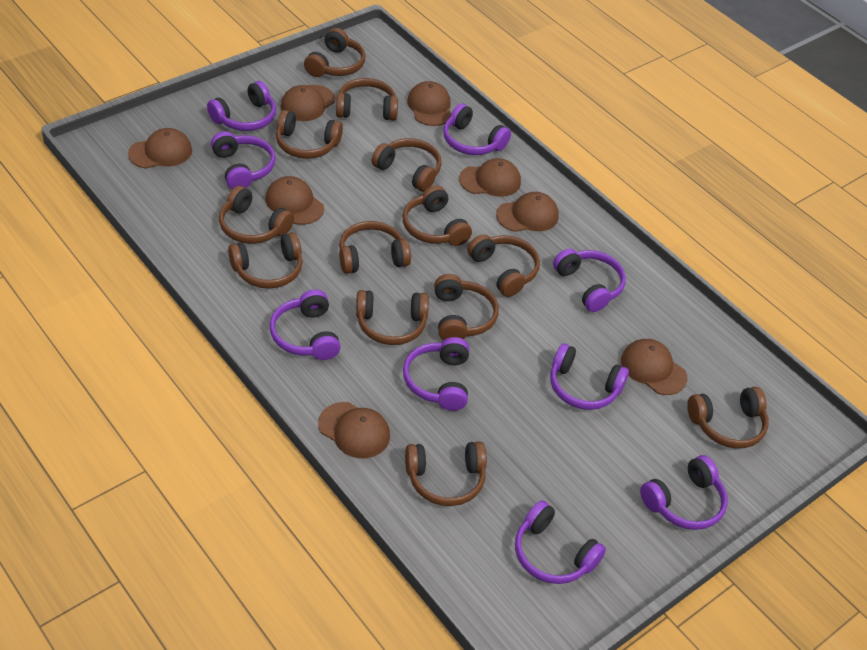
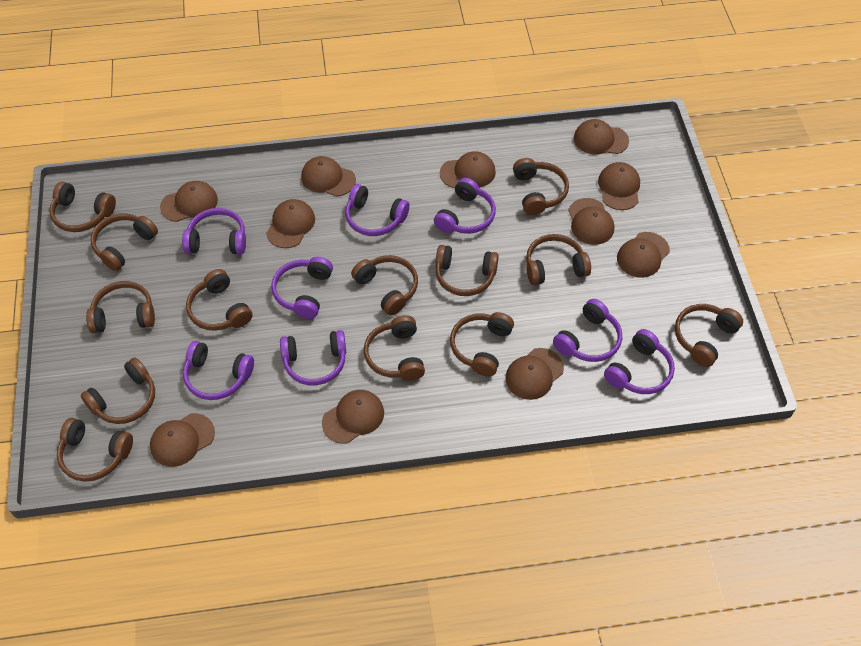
brown cap: 8 -> 11
purple headphones: 9 -> 8

